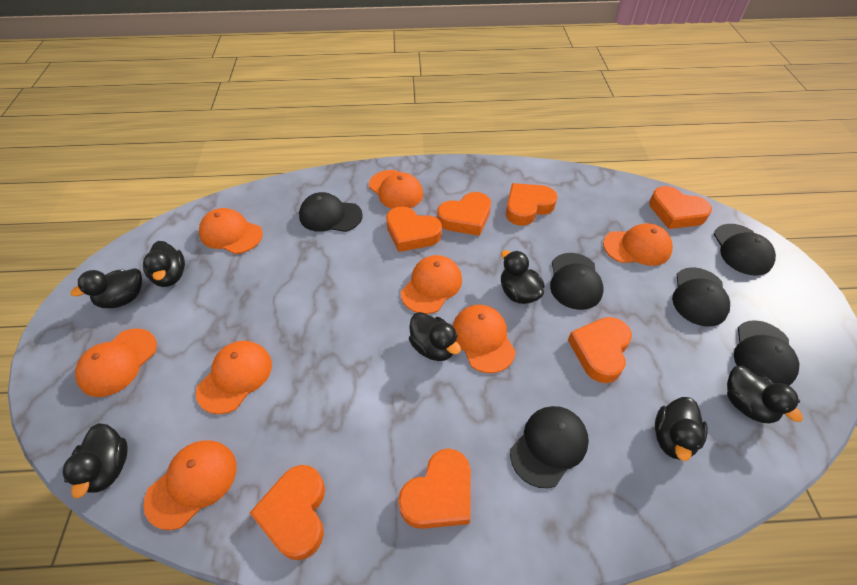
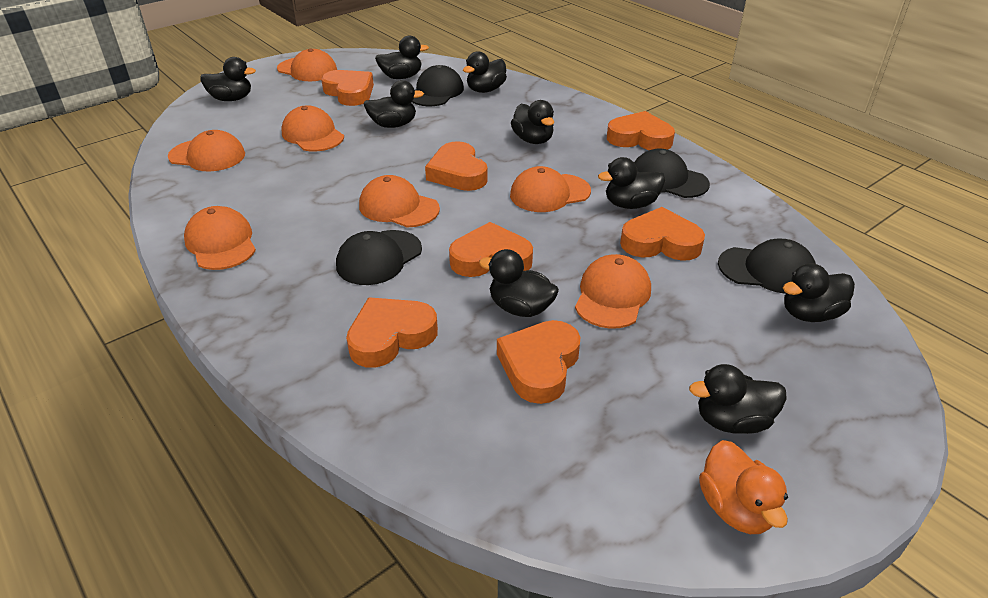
black cap: 6 -> 4
black duck: 7 -> 9
orange cap: 8 -> 7
orange duck: 0 -> 1

